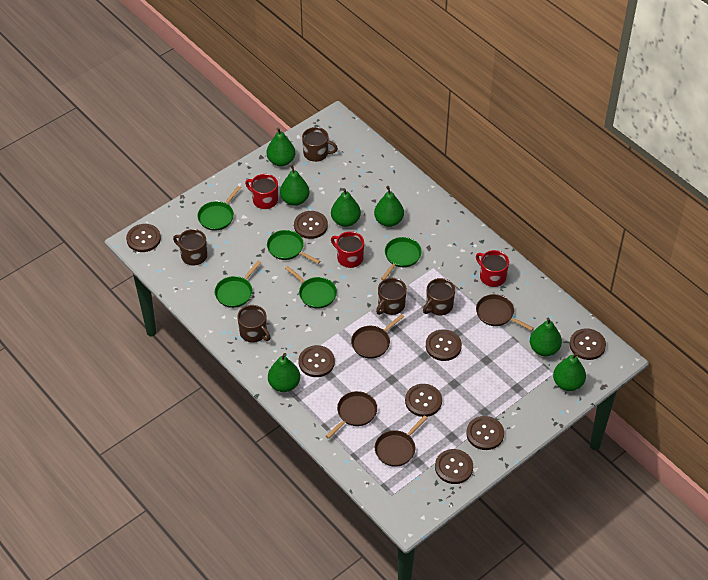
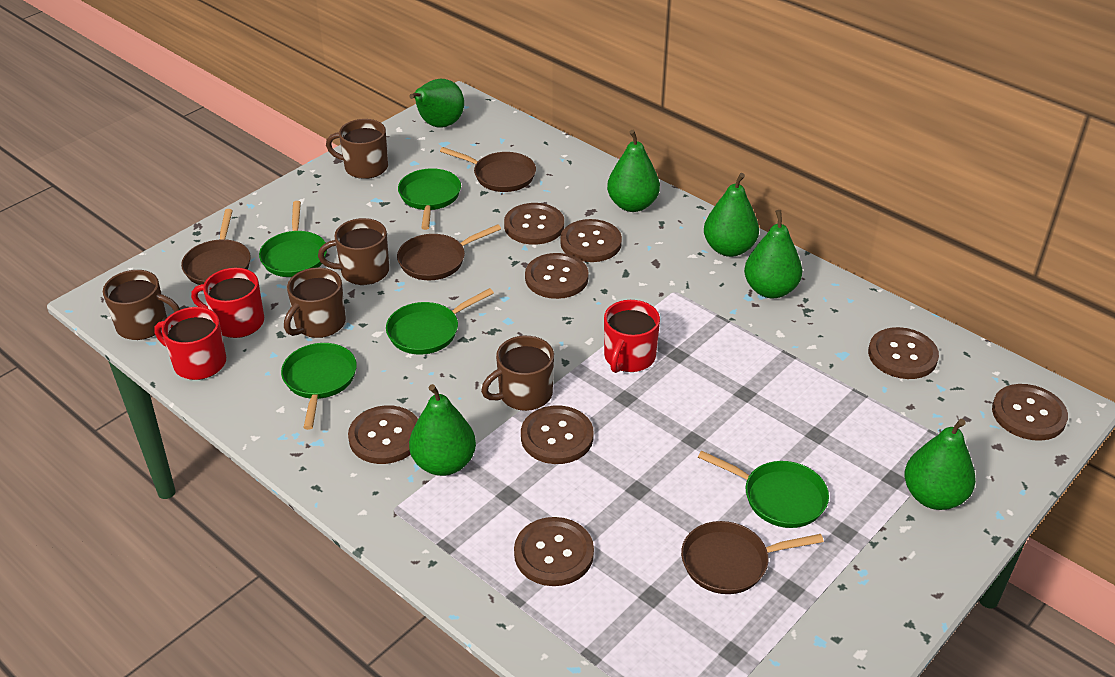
green pear: 7 -> 6

